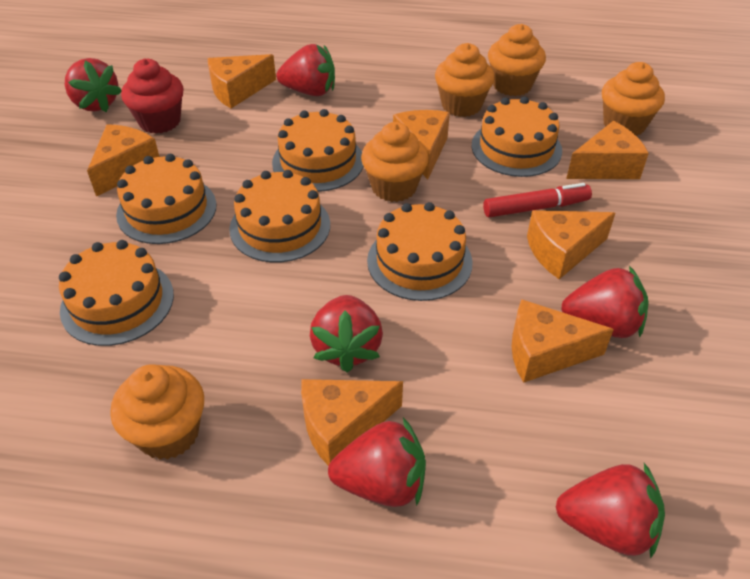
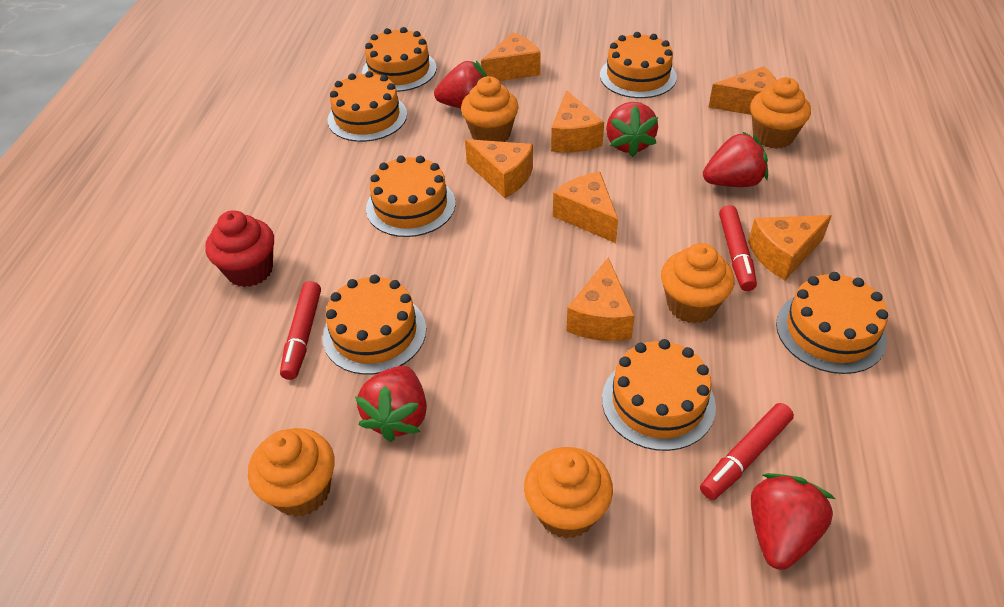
orange cake: 6 -> 7
red marker: 1 -> 3
red strawberry: 6 -> 5

